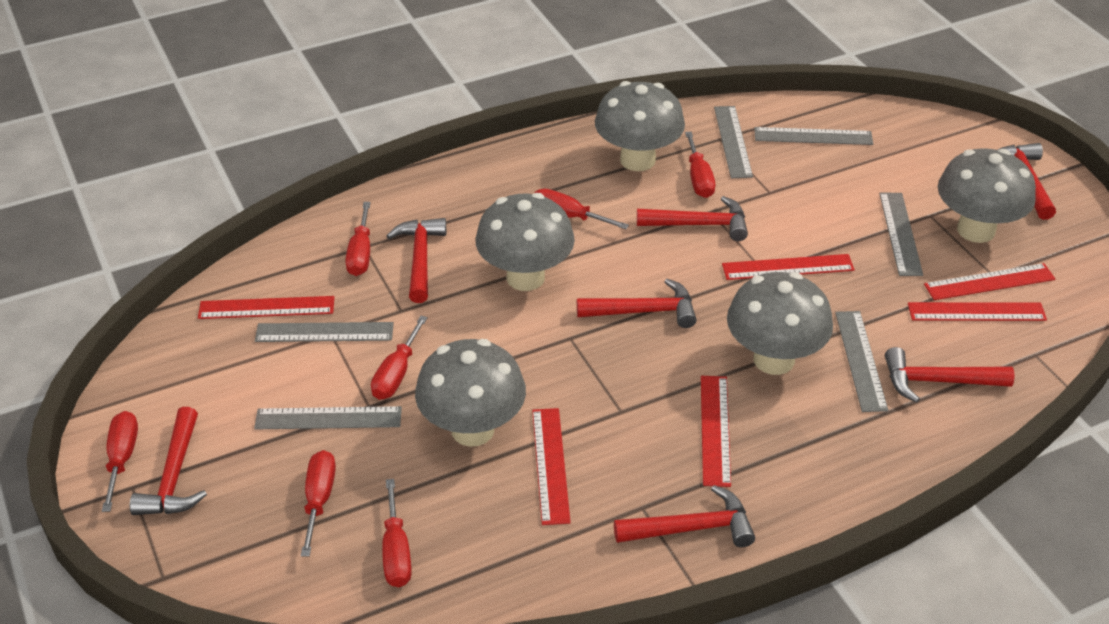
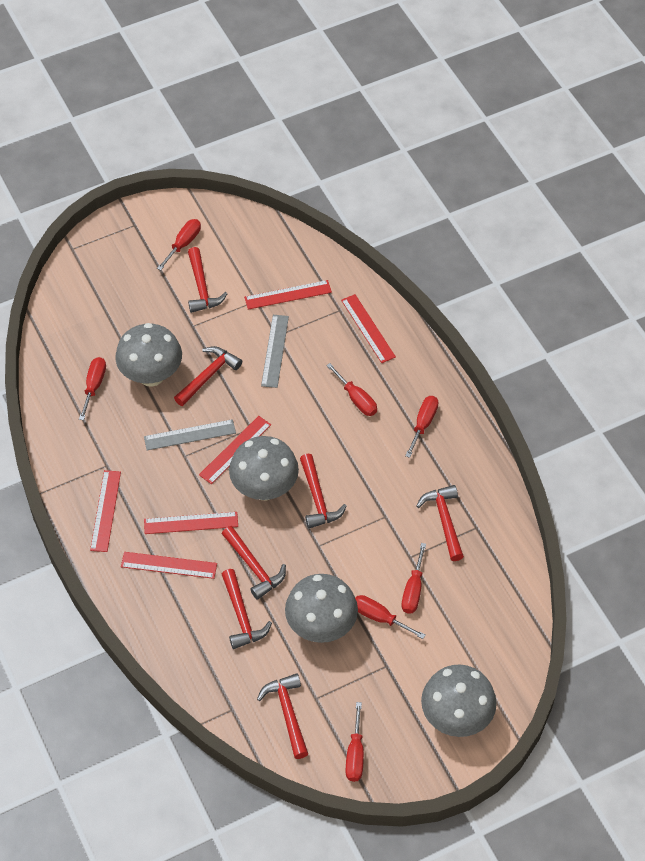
grey mushroom: 5 -> 4
grey ruler: 6 -> 2

